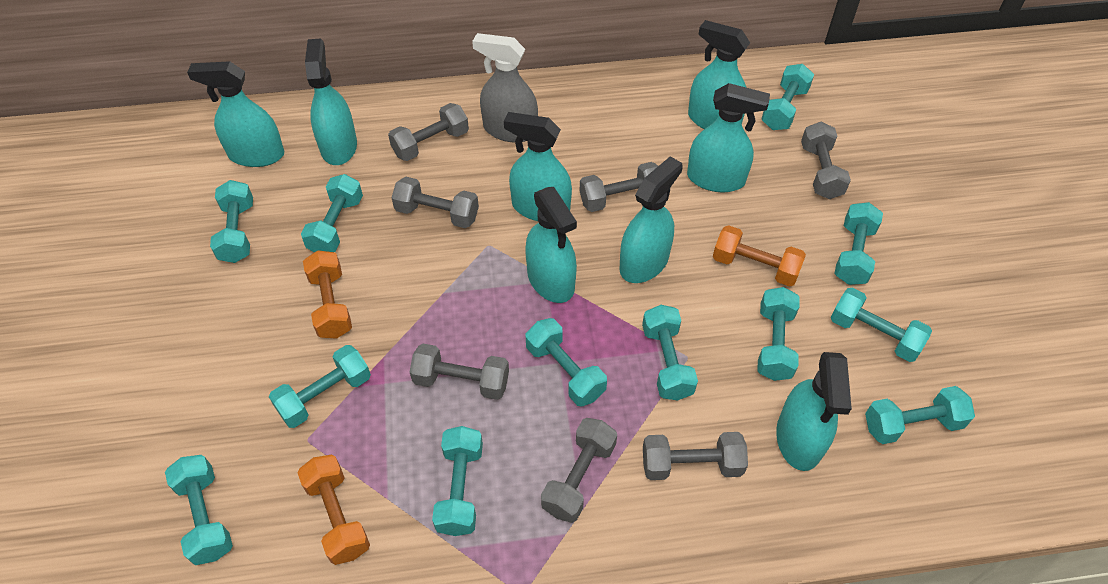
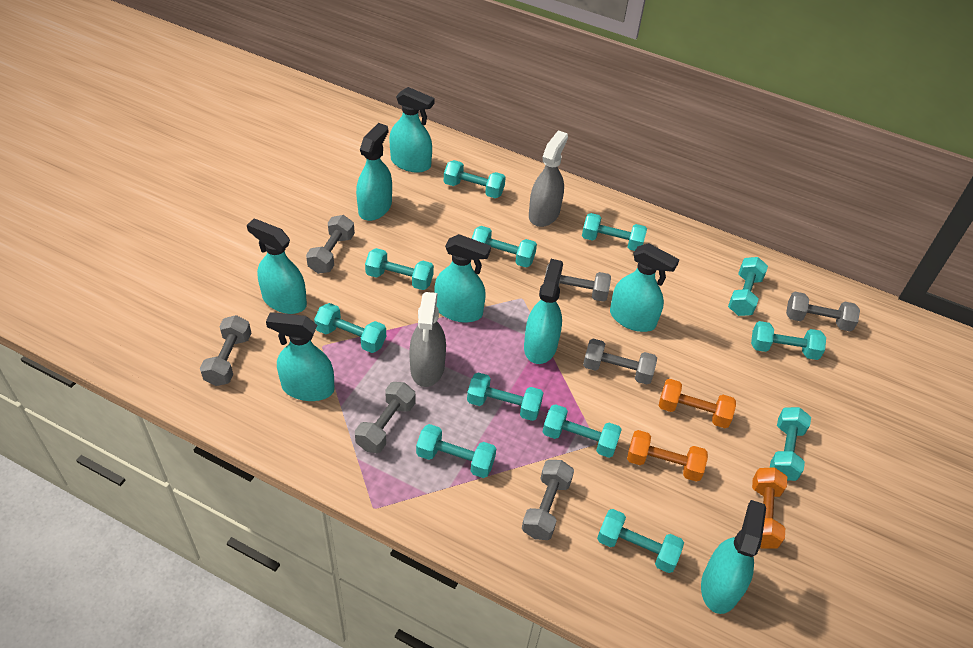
grey spray bottle: 1 -> 2

